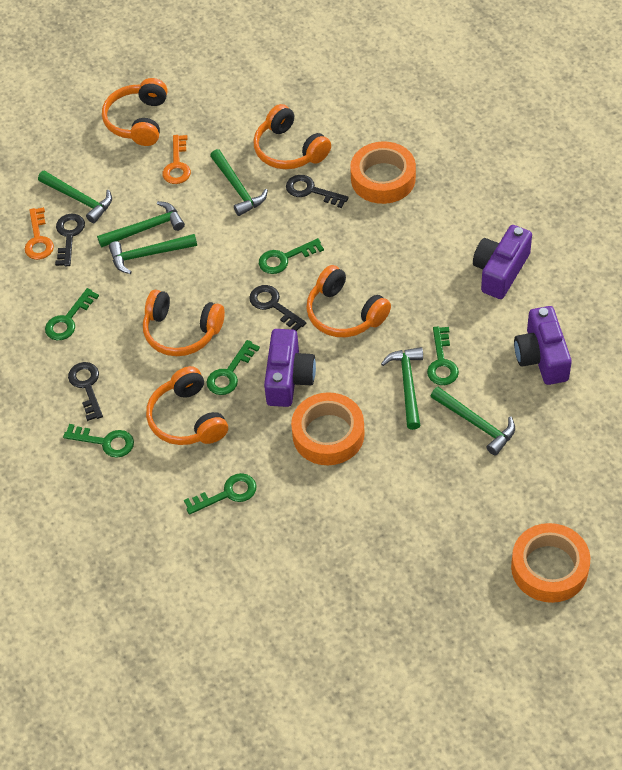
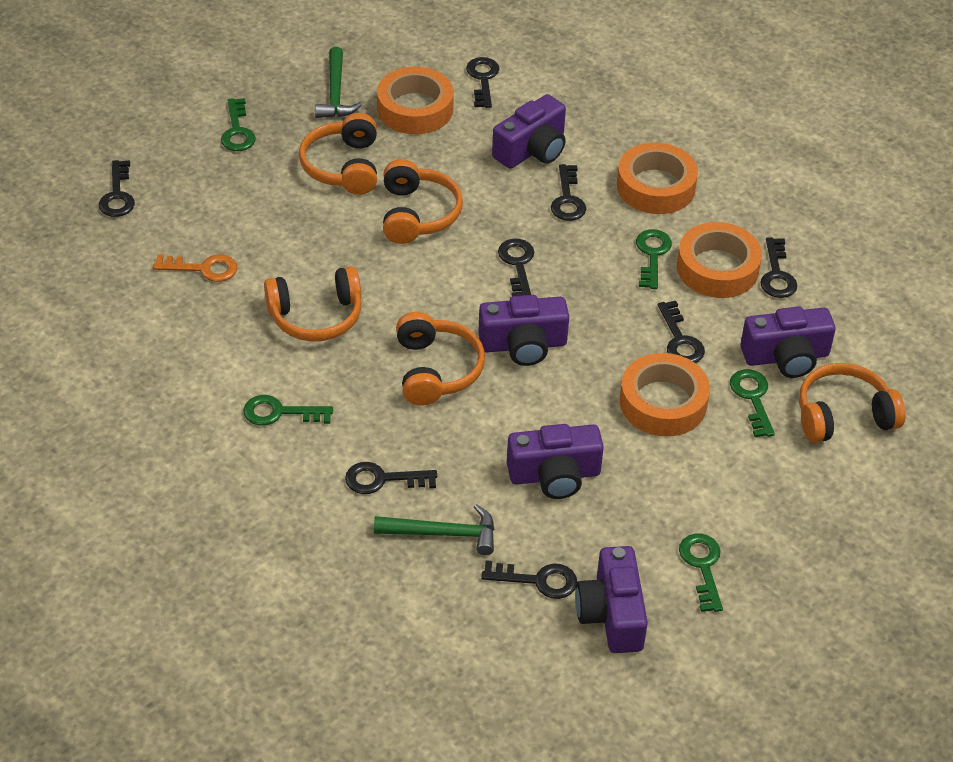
black key: 4 -> 8
green hammer: 6 -> 2
green key: 6 -> 5
orange key: 2 -> 1
orange tape: 3 -> 4
purple camera: 3 -> 5

